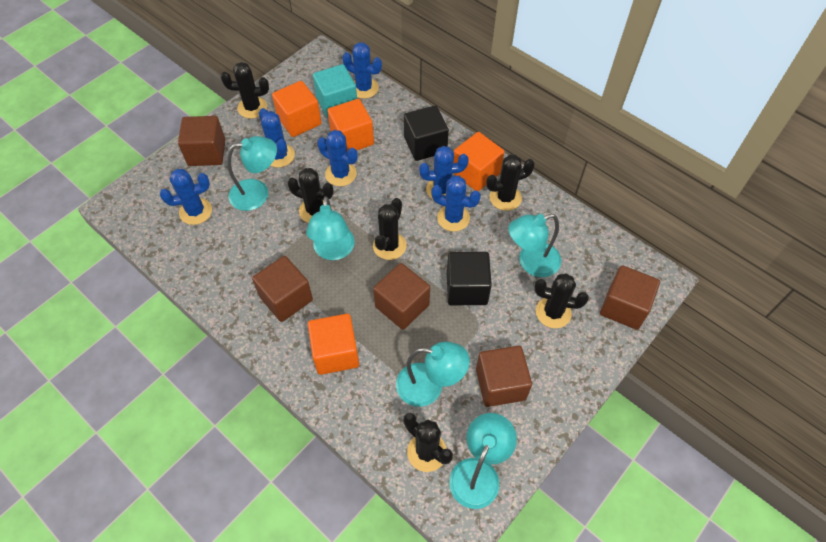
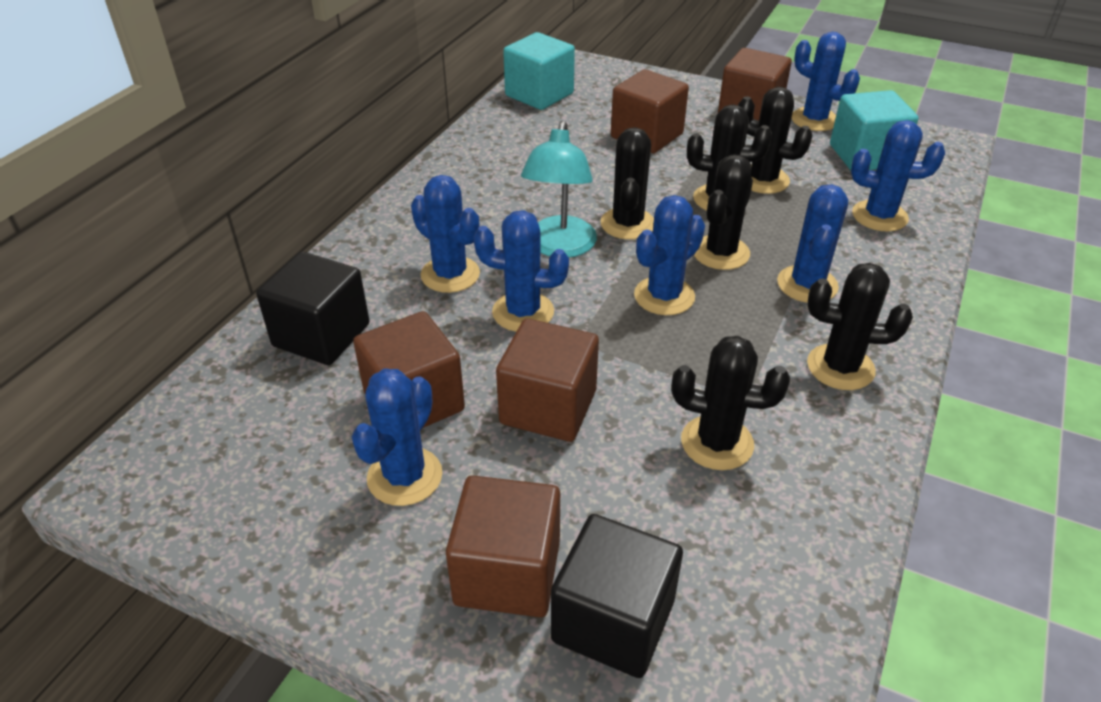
blue cactus: 6 -> 7
orange cube: 4 -> 0
turquoise cube: 1 -> 2
turquoise lamp: 5 -> 1

